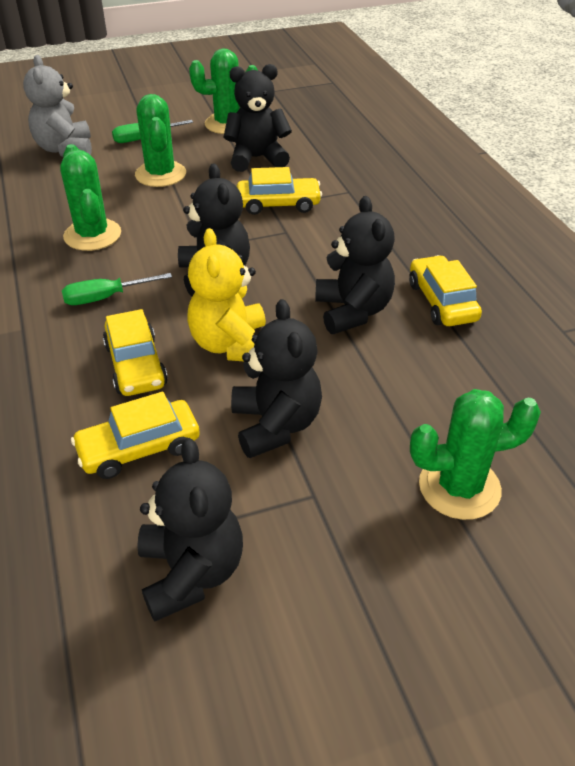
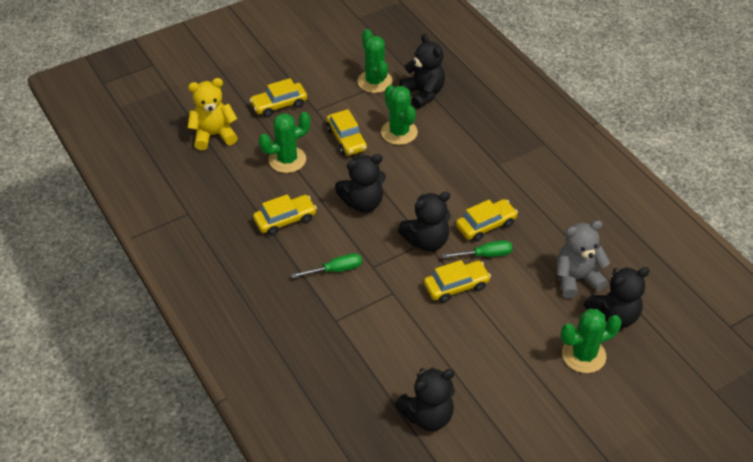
yellow car: 4 -> 5

